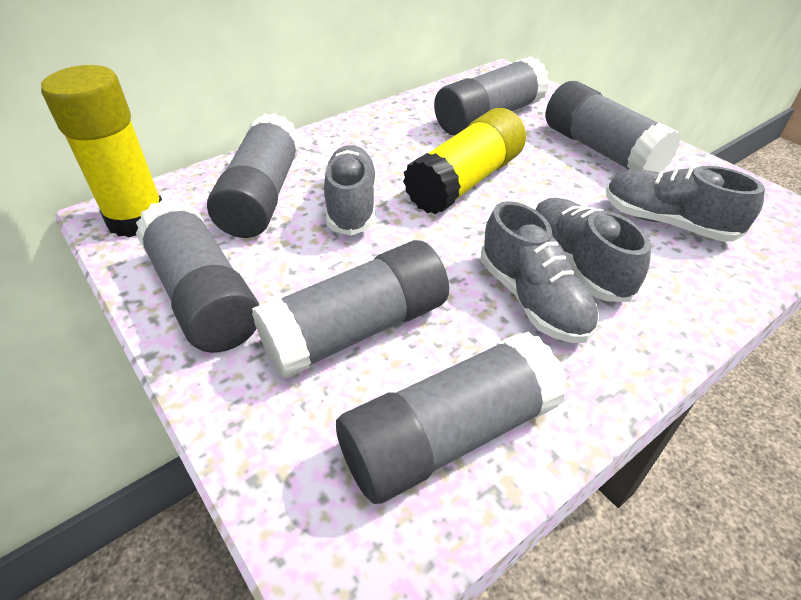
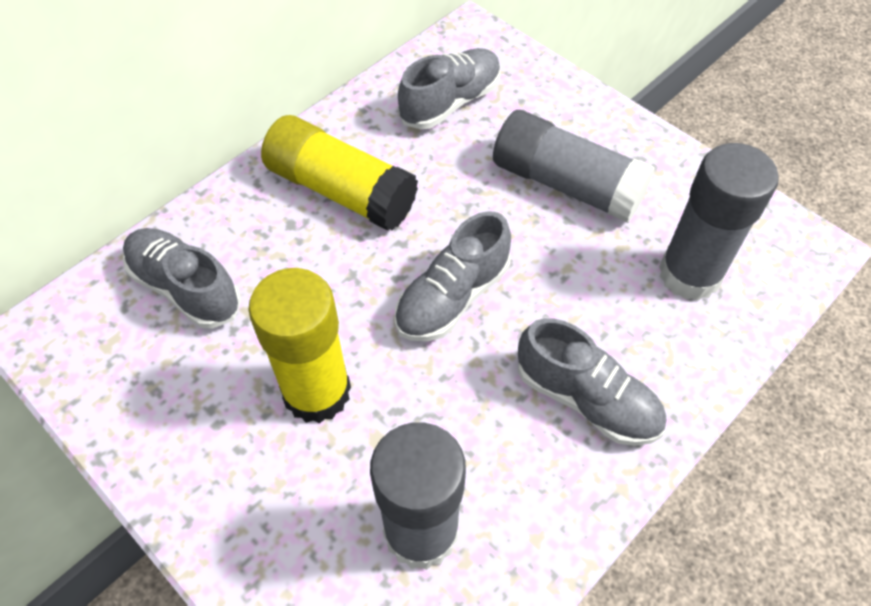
grey glue stick: 6 -> 3

